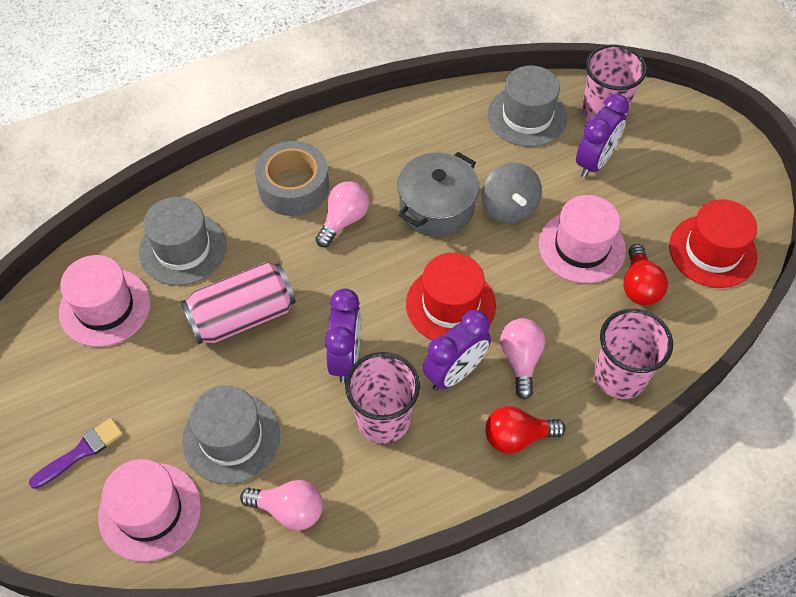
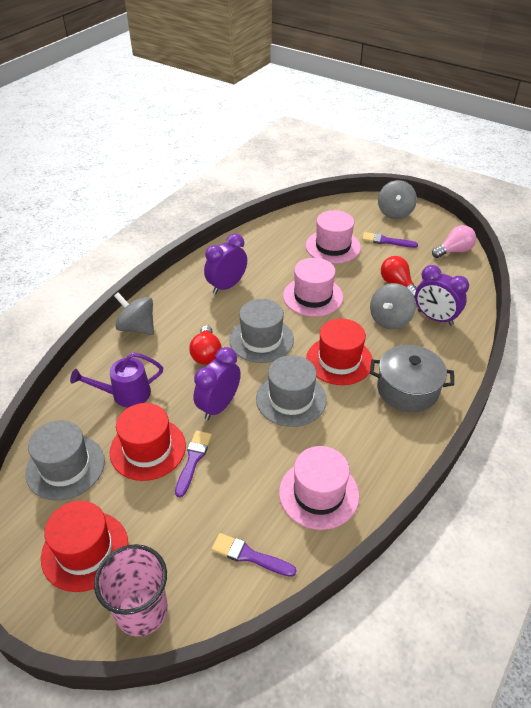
grey spinning top: 1 -> 3
grey tape: 1 -> 0
pink can: 1 -> 0
pink cup: 3 -> 1
pink light bulb: 3 -> 1
purple brush: 1 -> 3
purple watering can: 0 -> 1
red hat: 2 -> 3

